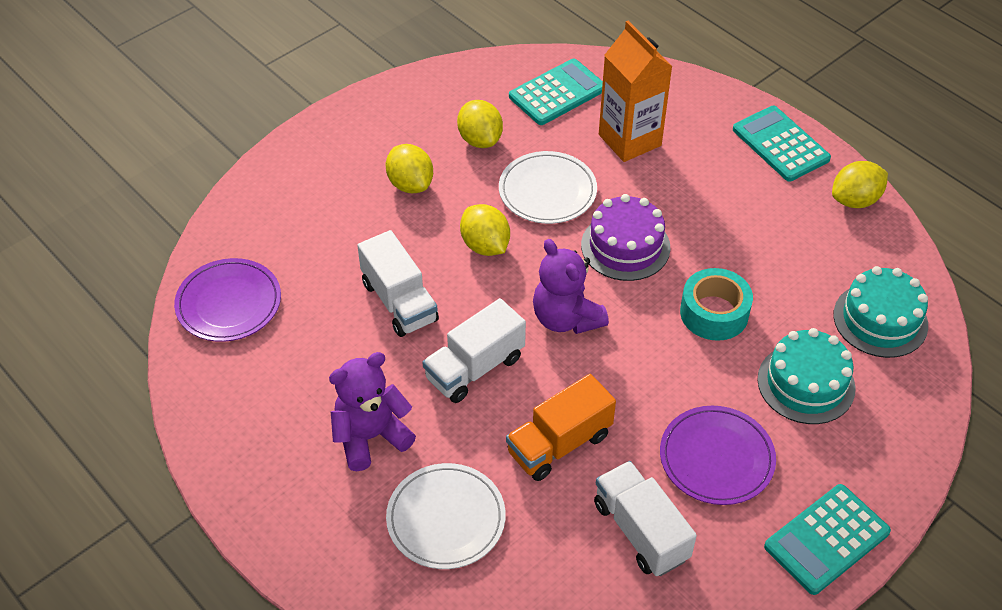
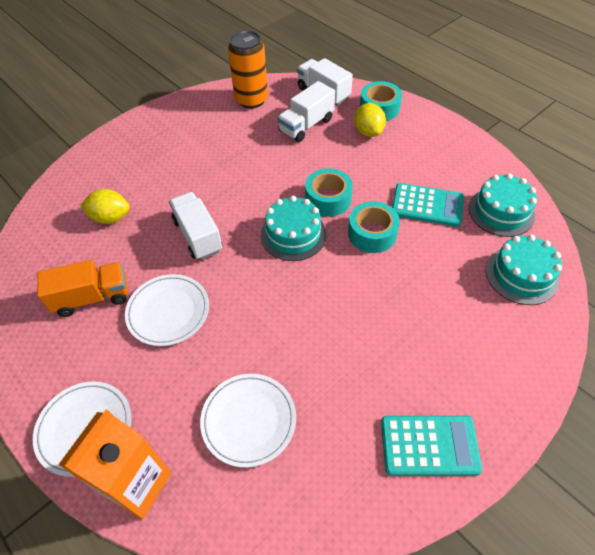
orange can: 0 -> 1
purple cake: 1 -> 0
purple plate: 2 -> 0
purple teddy bear: 2 -> 0
turquoise cake: 2 -> 3
turquoise calculator: 3 -> 2
turquoise tape: 1 -> 3
white plate: 2 -> 3
yellow lemon: 4 -> 2

